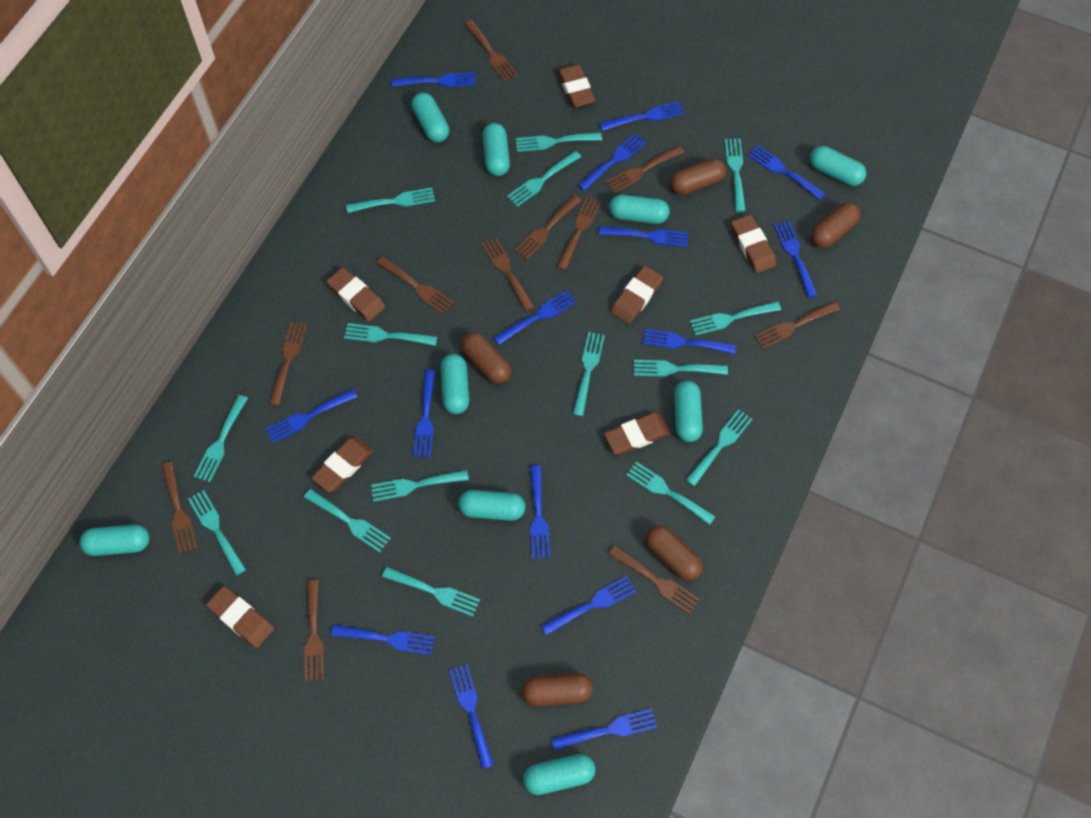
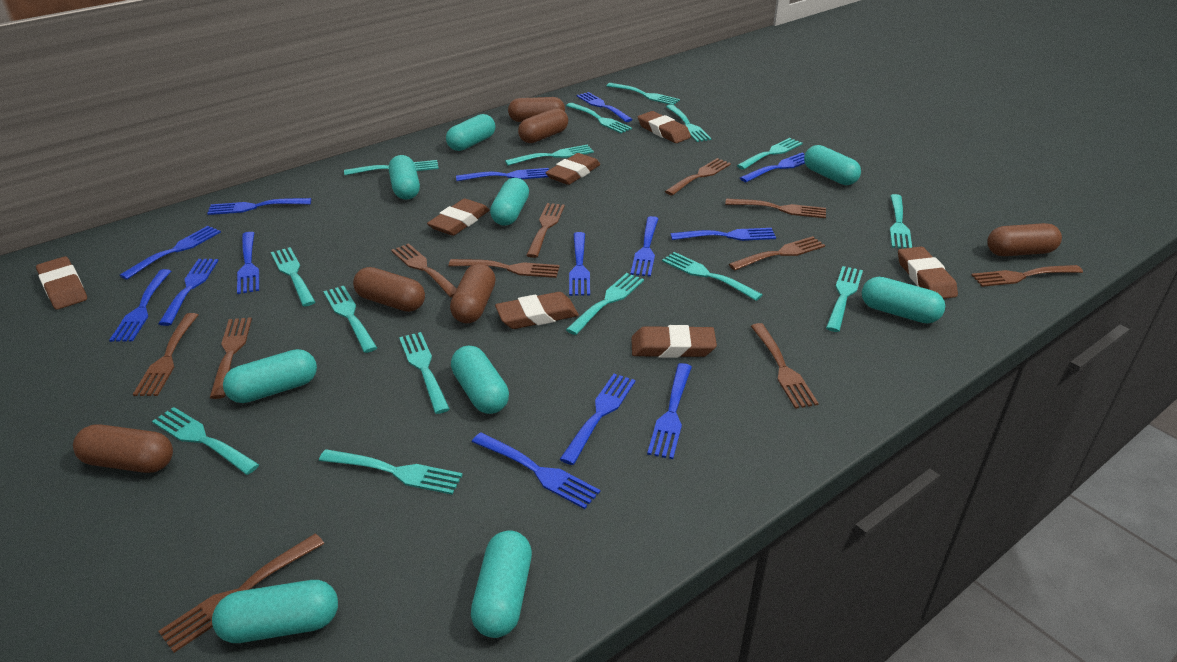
blue fork: 15 -> 14
brown capsule: 5 -> 6

